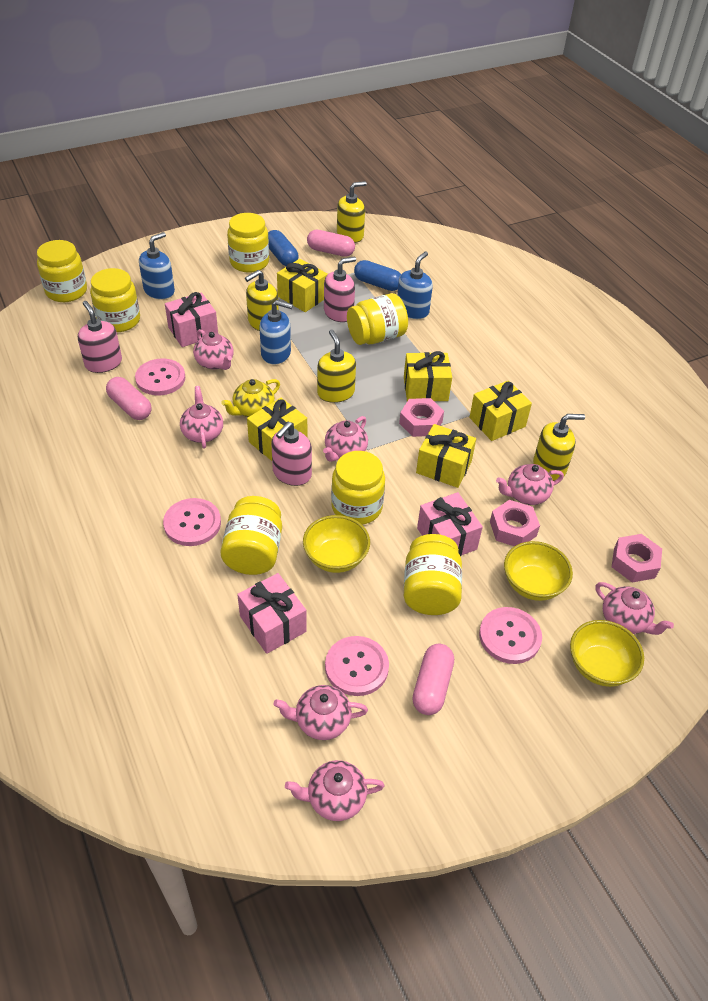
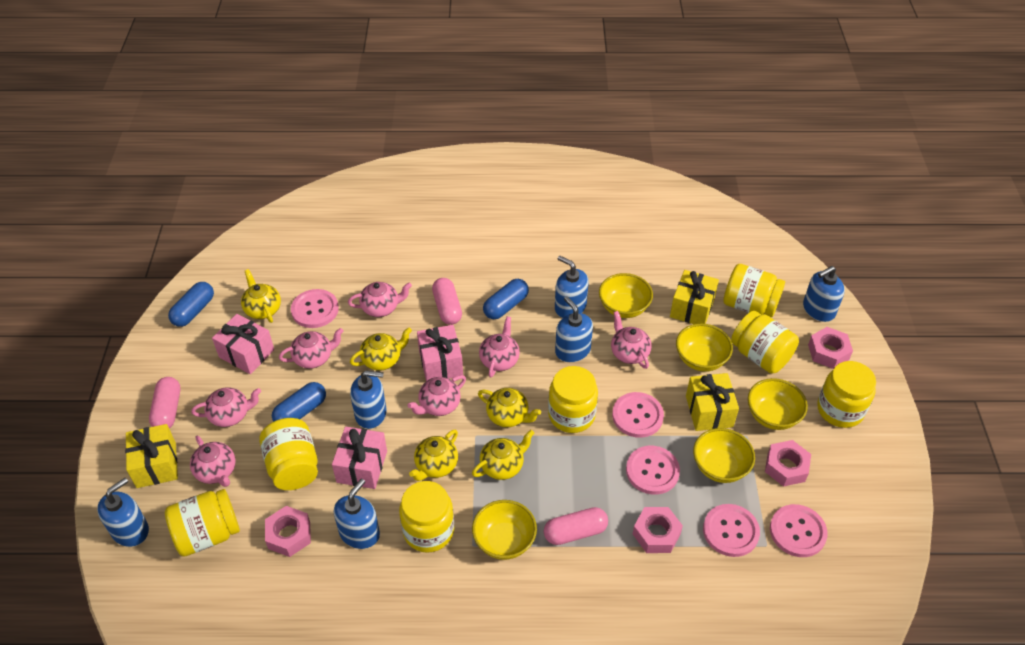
blue capsule: 2 -> 3
blue soap dispenser: 3 -> 6
pink button: 4 -> 5
pink nut: 3 -> 4
pink soap dispenser: 3 -> 0
yellow bowl: 3 -> 5
yellow gift: 5 -> 3
yellow soap dispenser: 4 -> 0
yellow teapot: 1 -> 5

